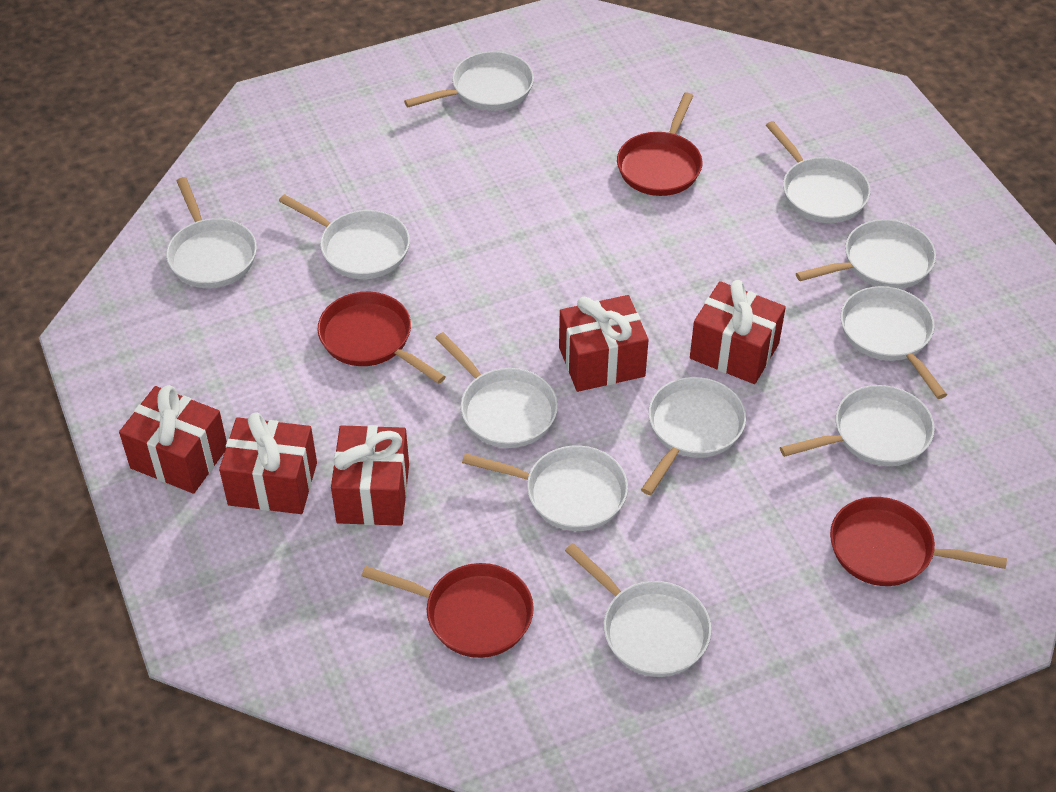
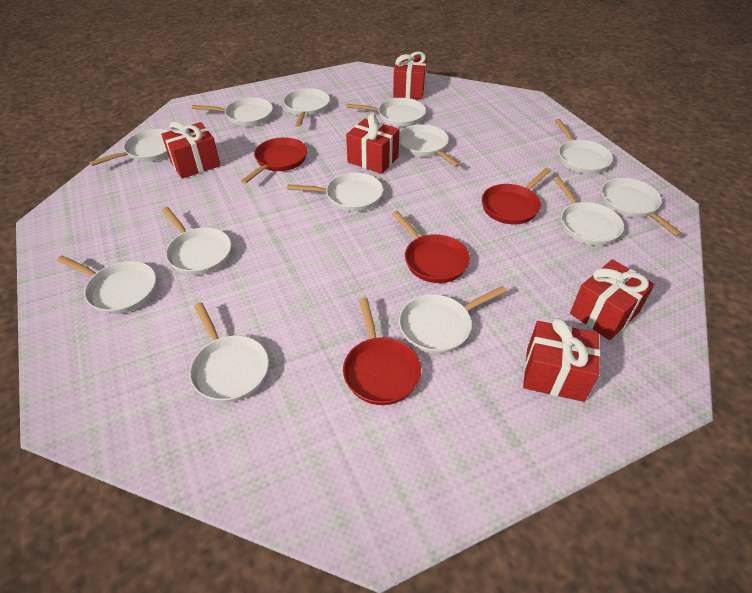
white pan: 11 -> 13

